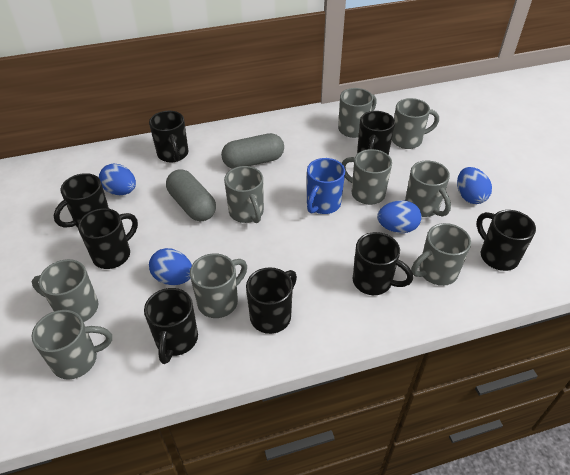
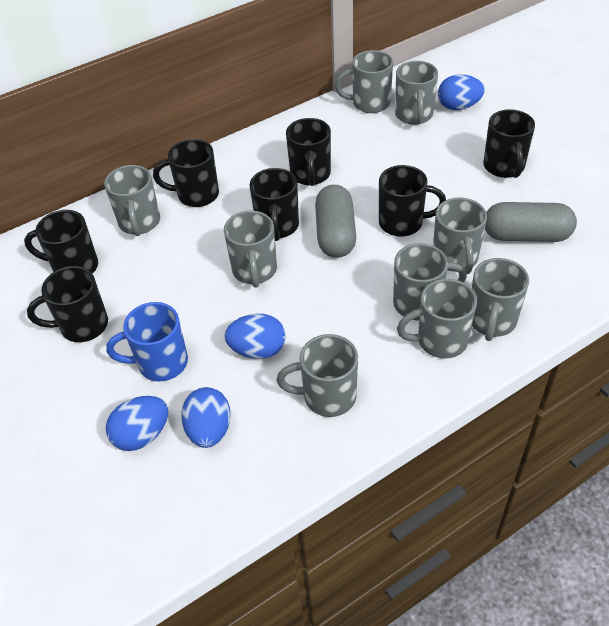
black mug: 8 -> 7

